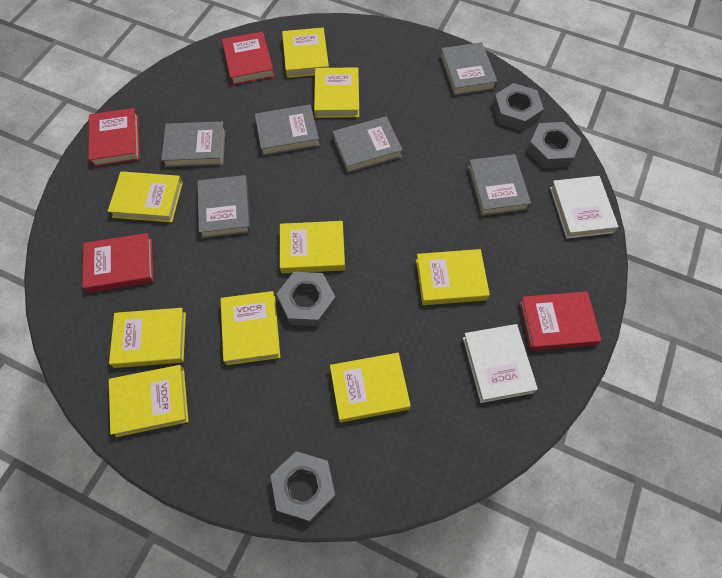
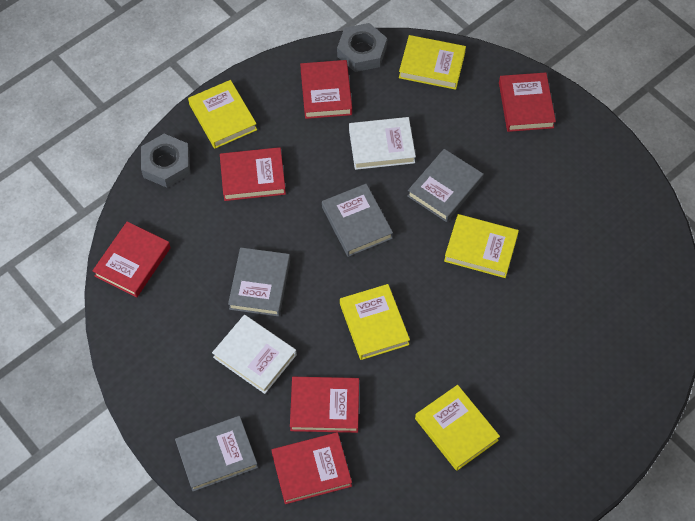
grey book: 6 -> 4
grey nut: 4 -> 2
red book: 4 -> 6
yellow book: 9 -> 5

